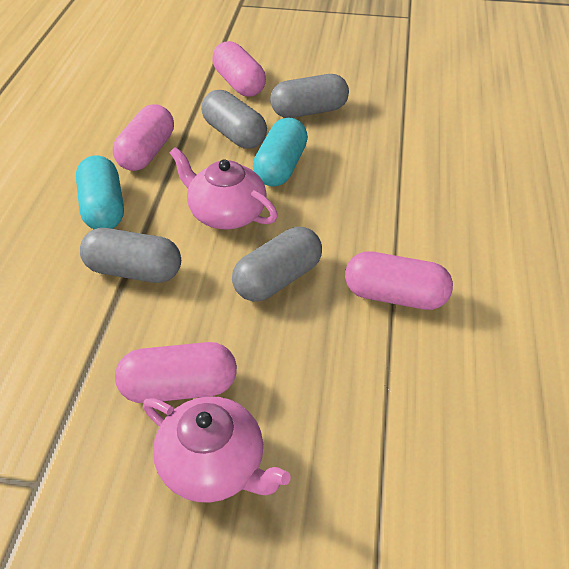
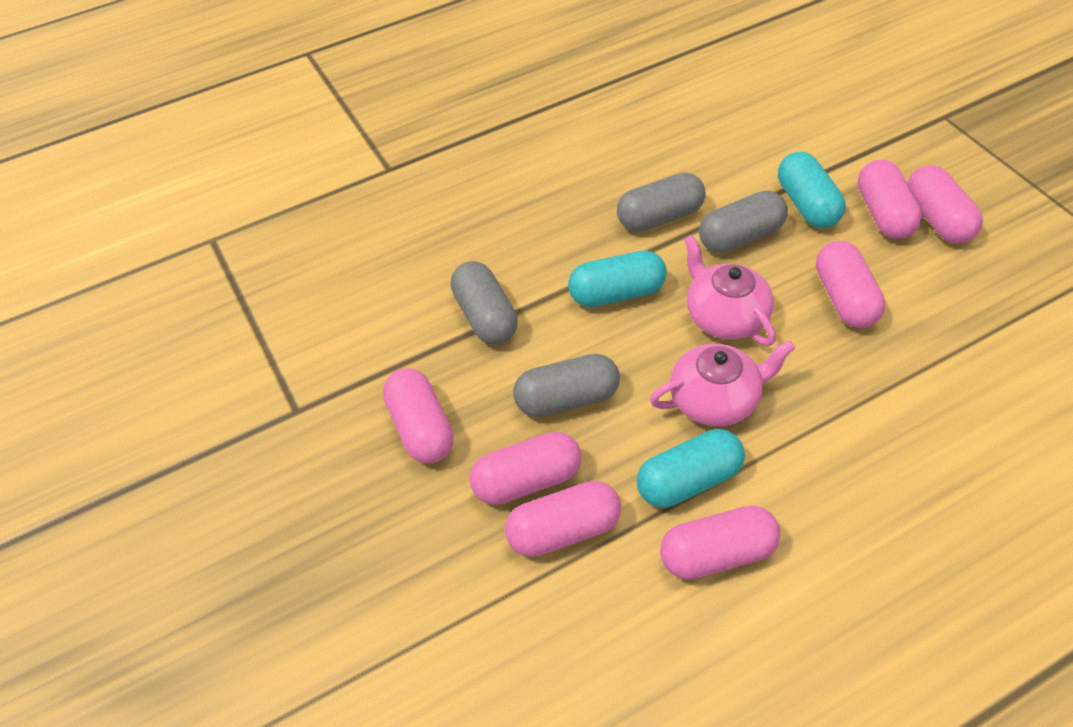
pink capsule: 4 -> 7
turquoise capsule: 2 -> 3

